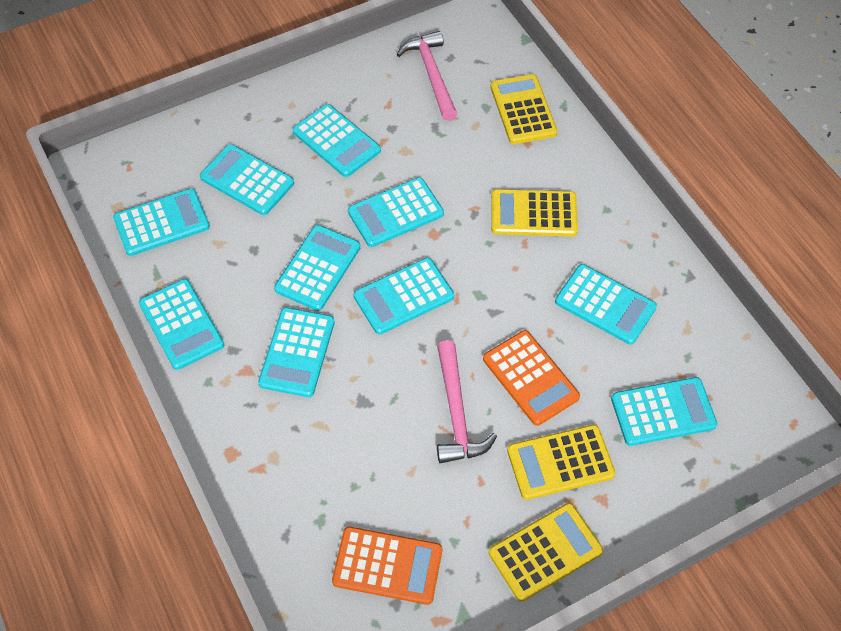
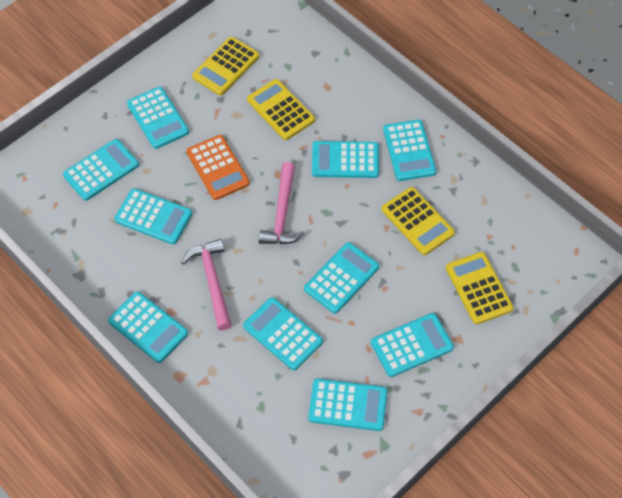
orange calculator: 2 -> 1

